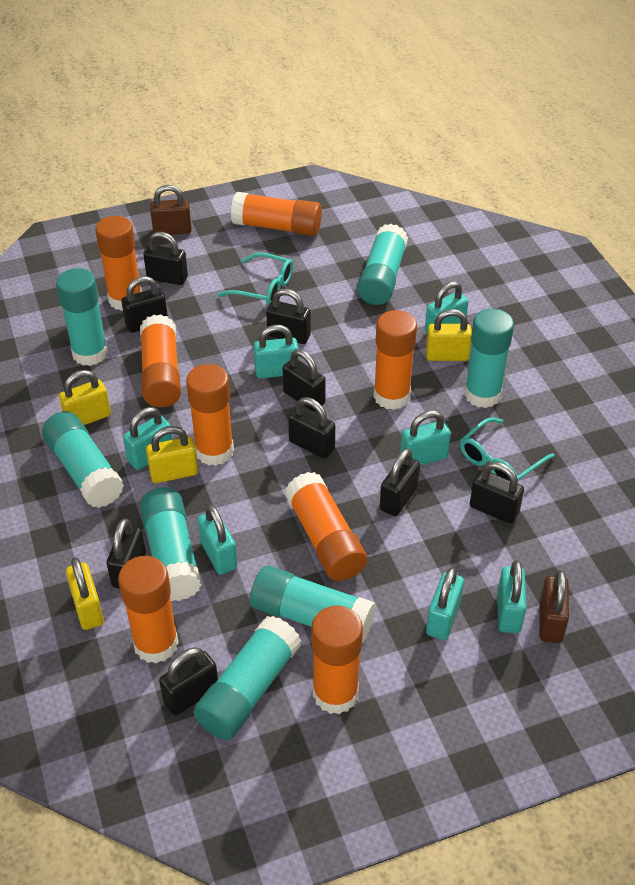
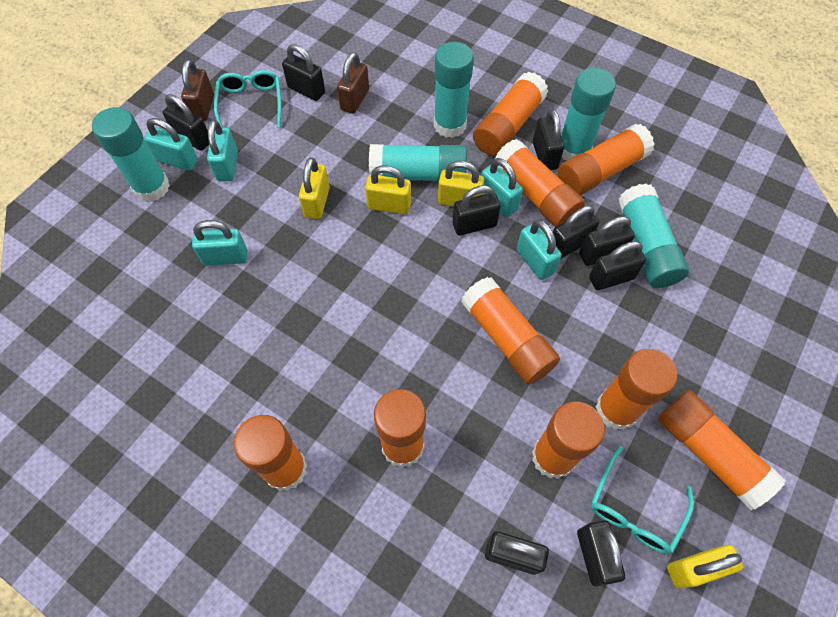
orange glue stick: 8 -> 9
turquoise glue stick: 7 -> 5
turquoise padlock: 7 -> 5

